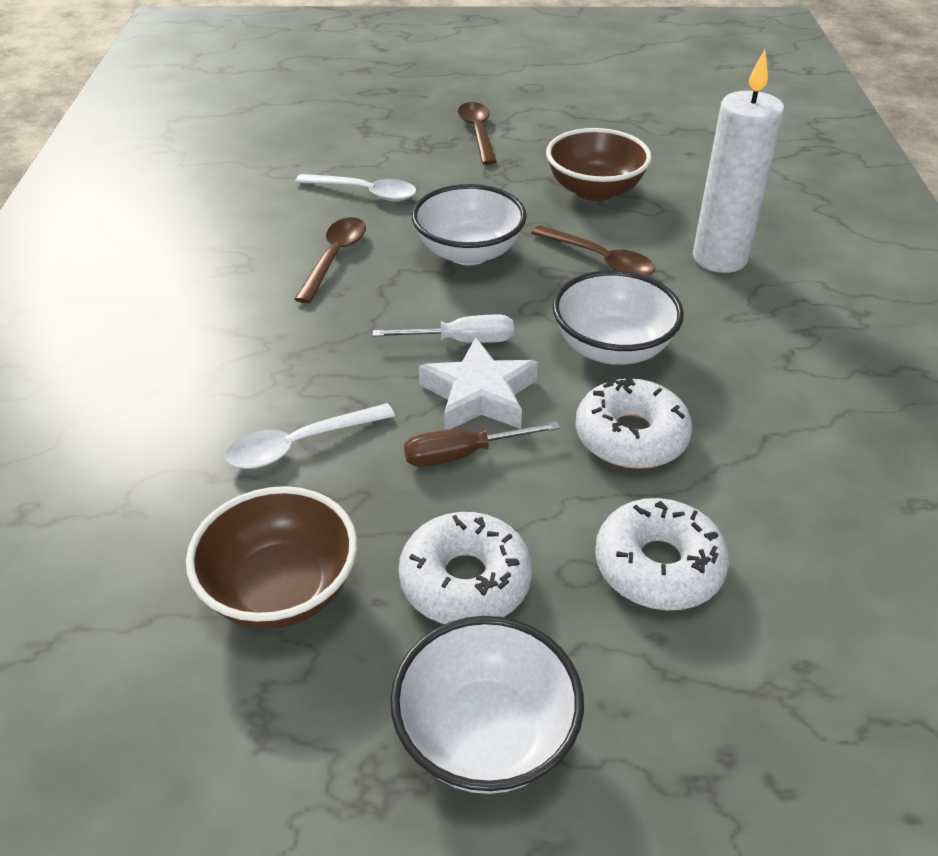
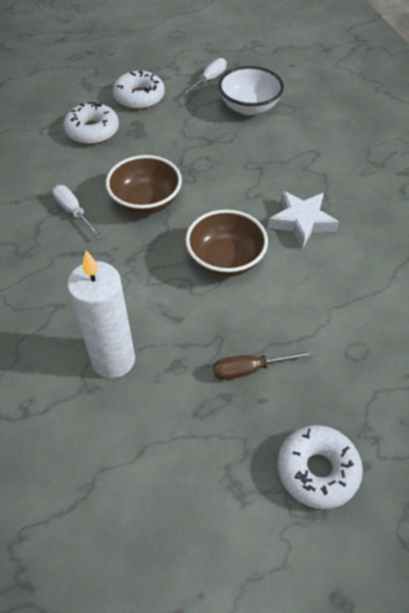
brown spoon: 3 -> 0
white bowl: 3 -> 1
white screwdriver: 1 -> 2
white spoon: 2 -> 0

